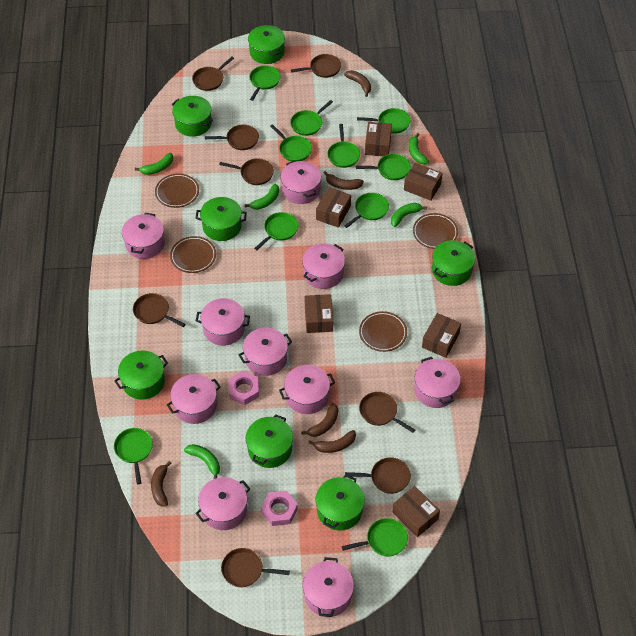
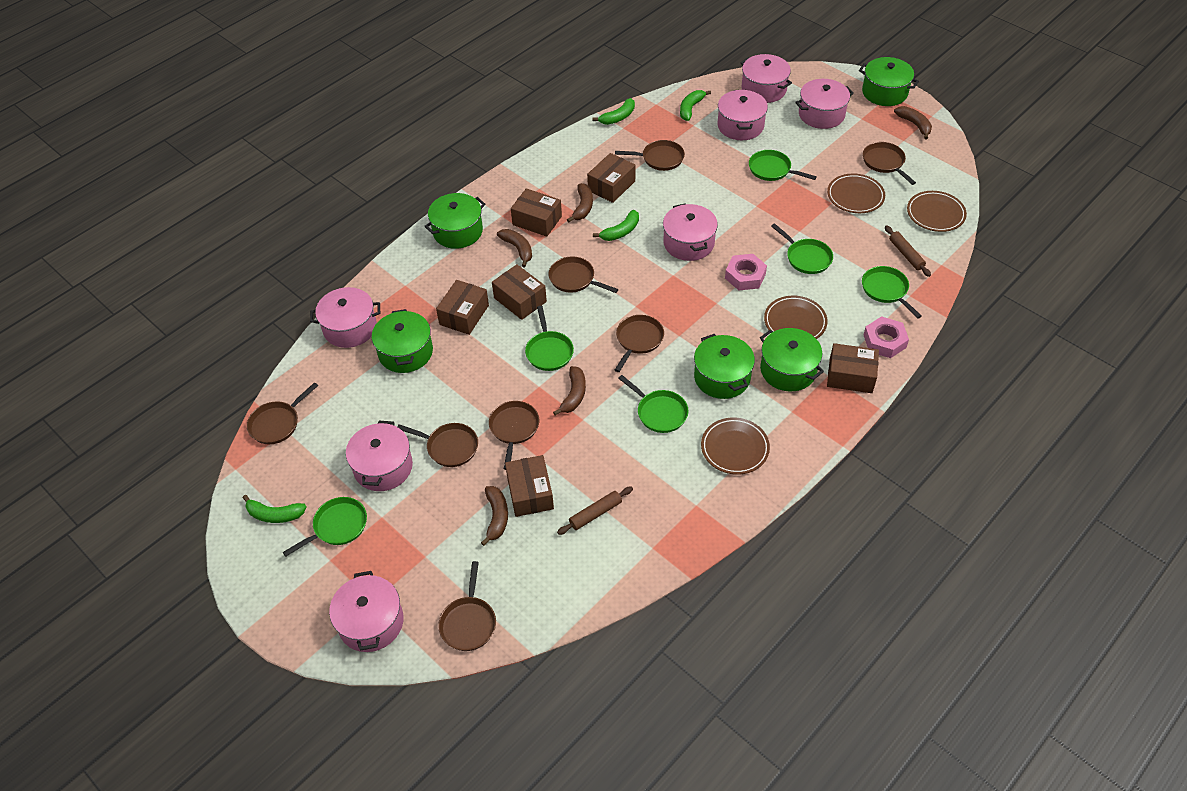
brown rolling pin: 0 -> 2
green banana: 5 -> 4
green pan: 10 -> 6
green pot: 7 -> 5
pink pot: 10 -> 7

